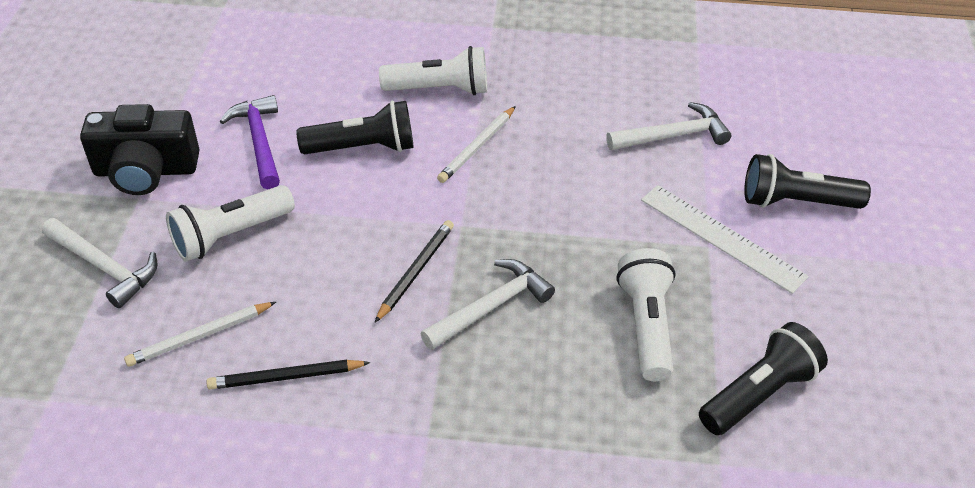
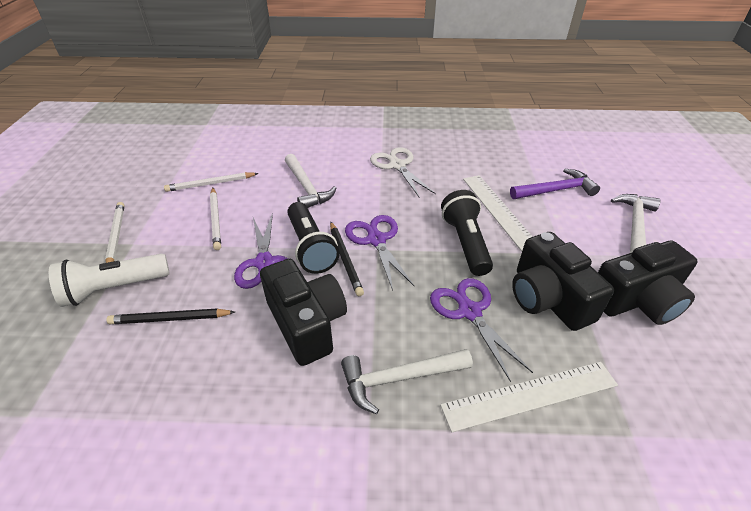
black camera: 1 -> 3
black flashlight: 3 -> 2
purple scissors: 0 -> 3
white flashlight: 3 -> 1
white pencil: 2 -> 3
white ruler: 1 -> 2
white scissors: 0 -> 1

